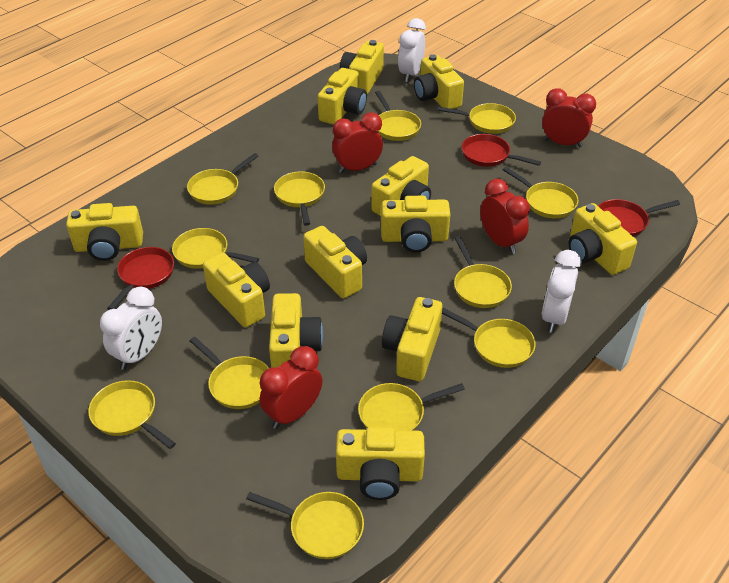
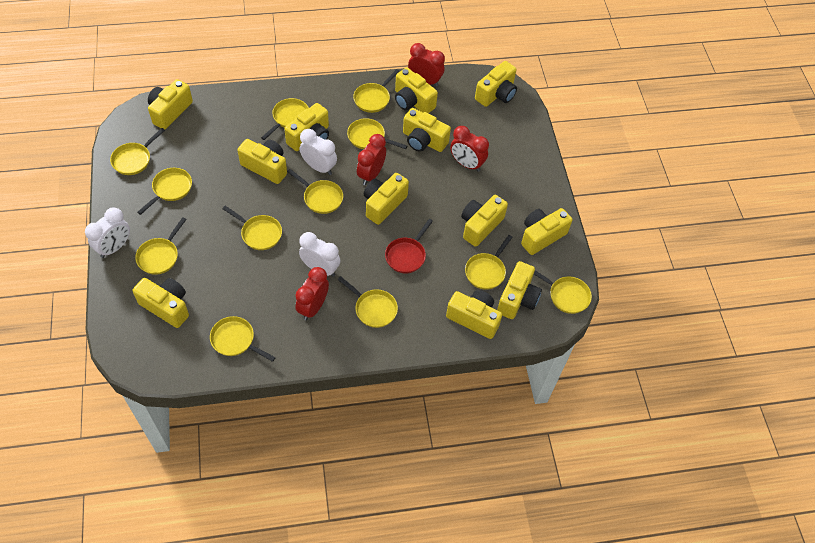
red pan: 3 -> 1

